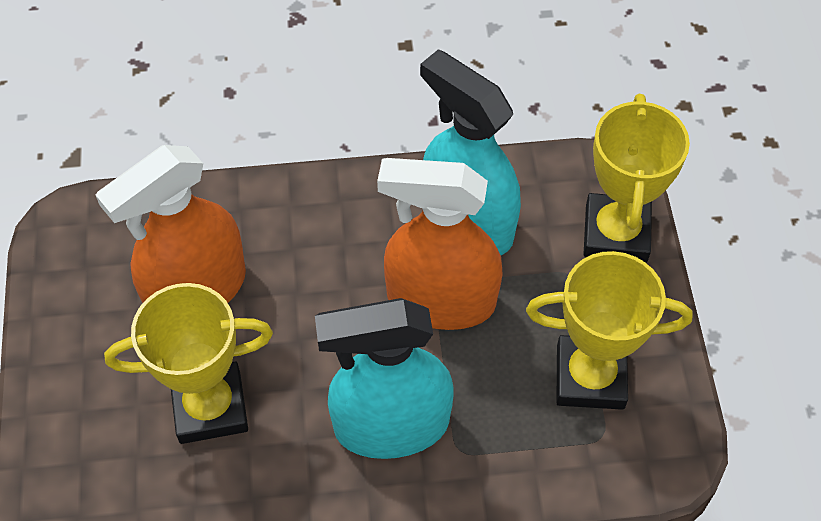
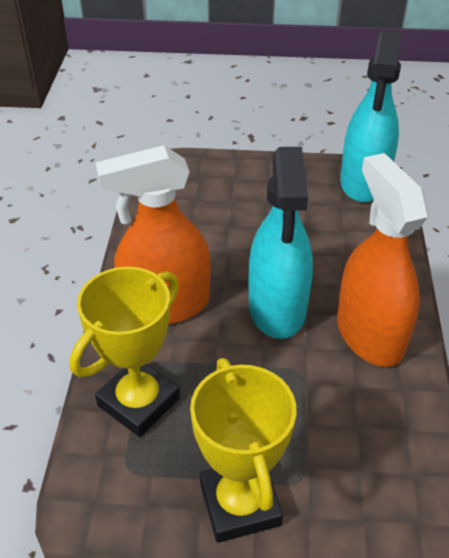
yellow trophy: 3 -> 2

